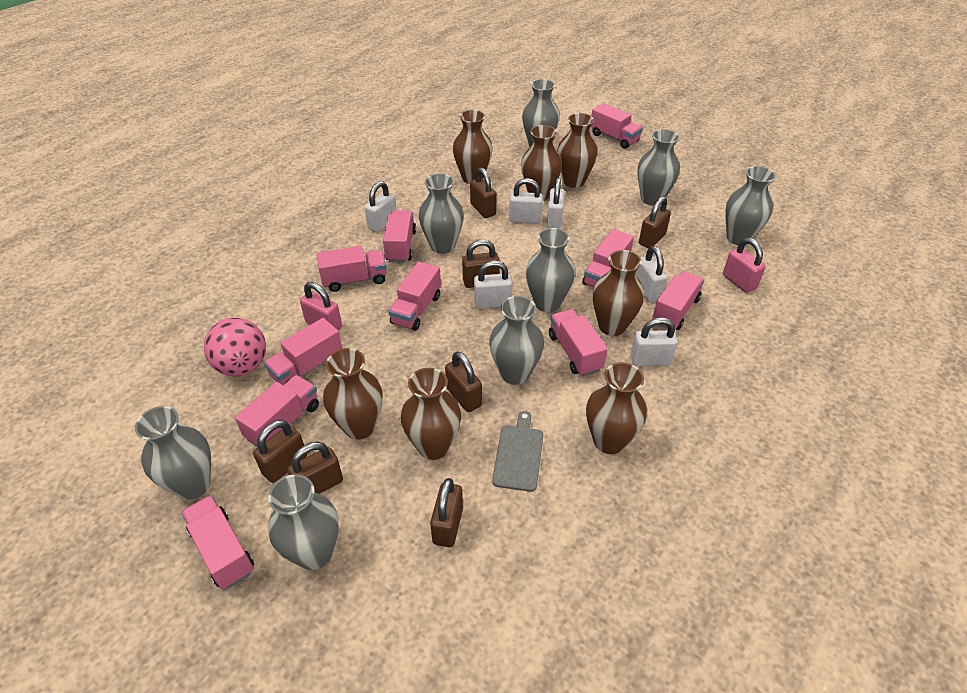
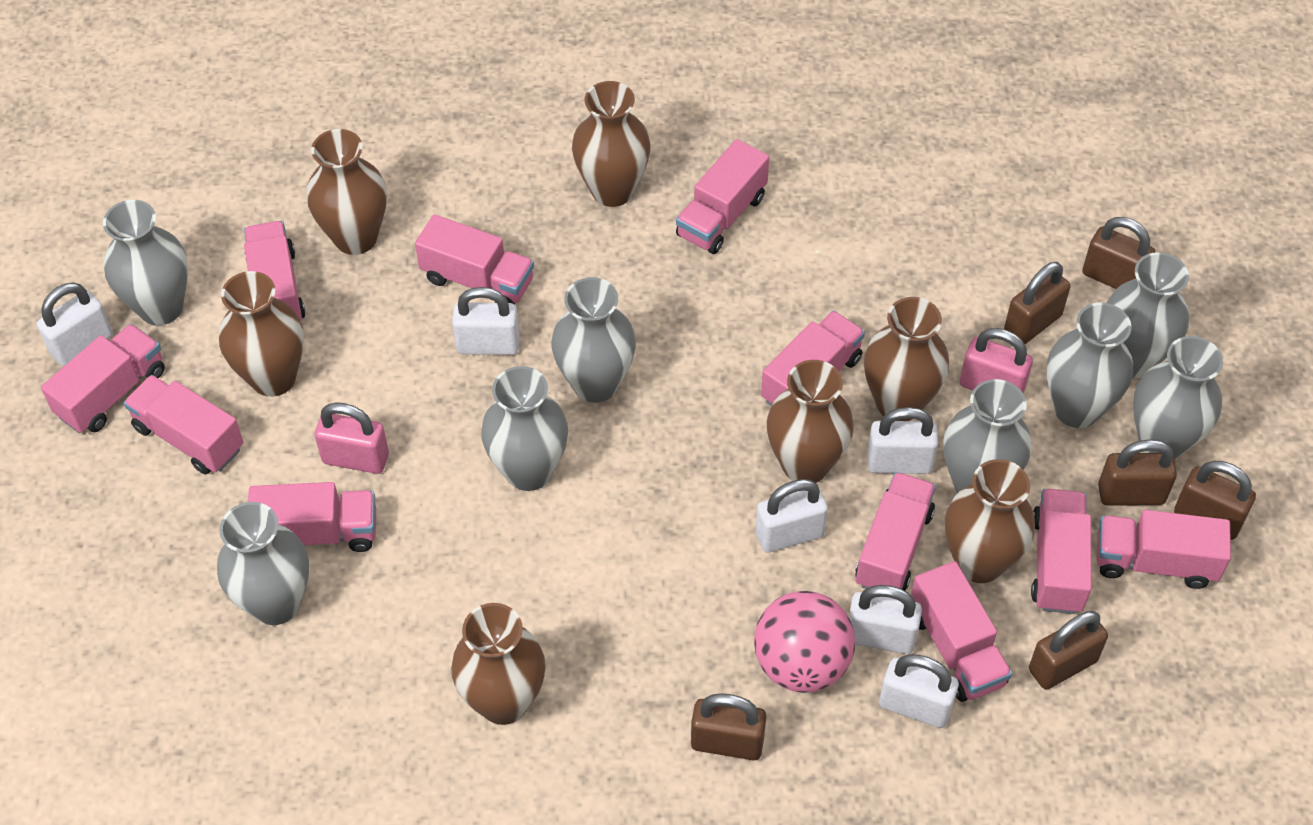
brown padlock: 7 -> 6
grey cutting board: 1 -> 0
pink truck: 10 -> 11

